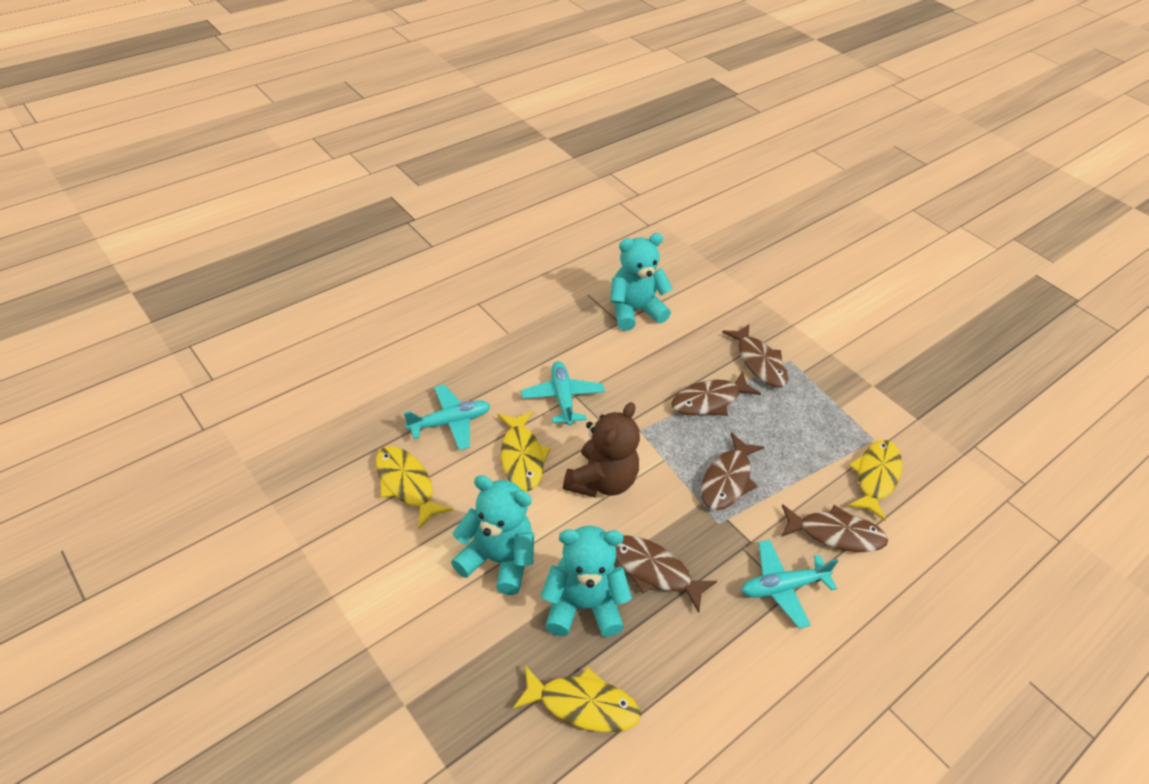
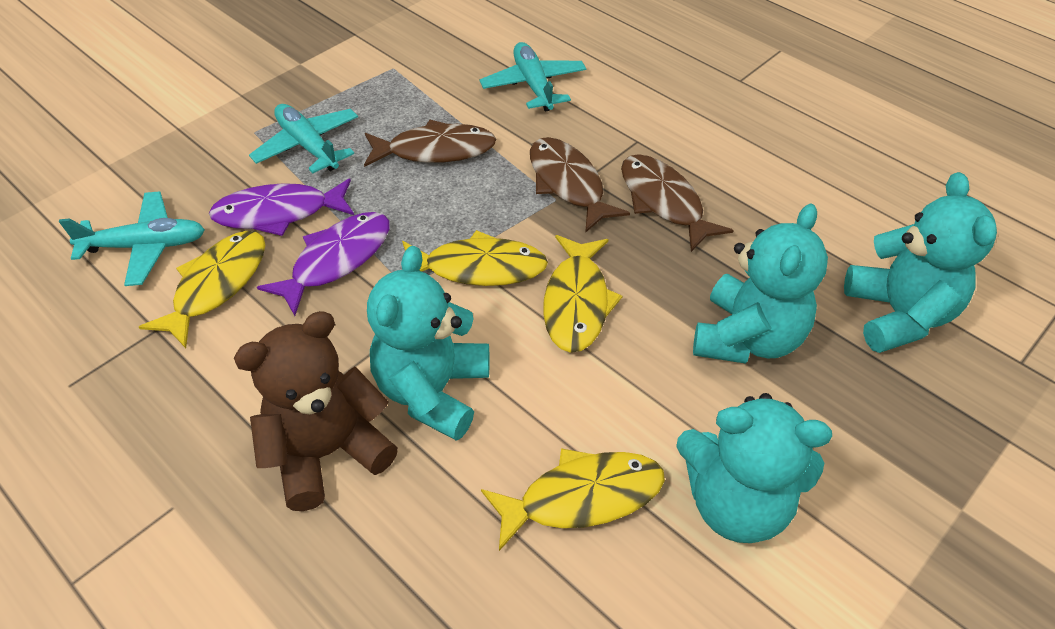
brown fish: 5 -> 3
purple fish: 0 -> 2
turquoise teddy bear: 3 -> 4

